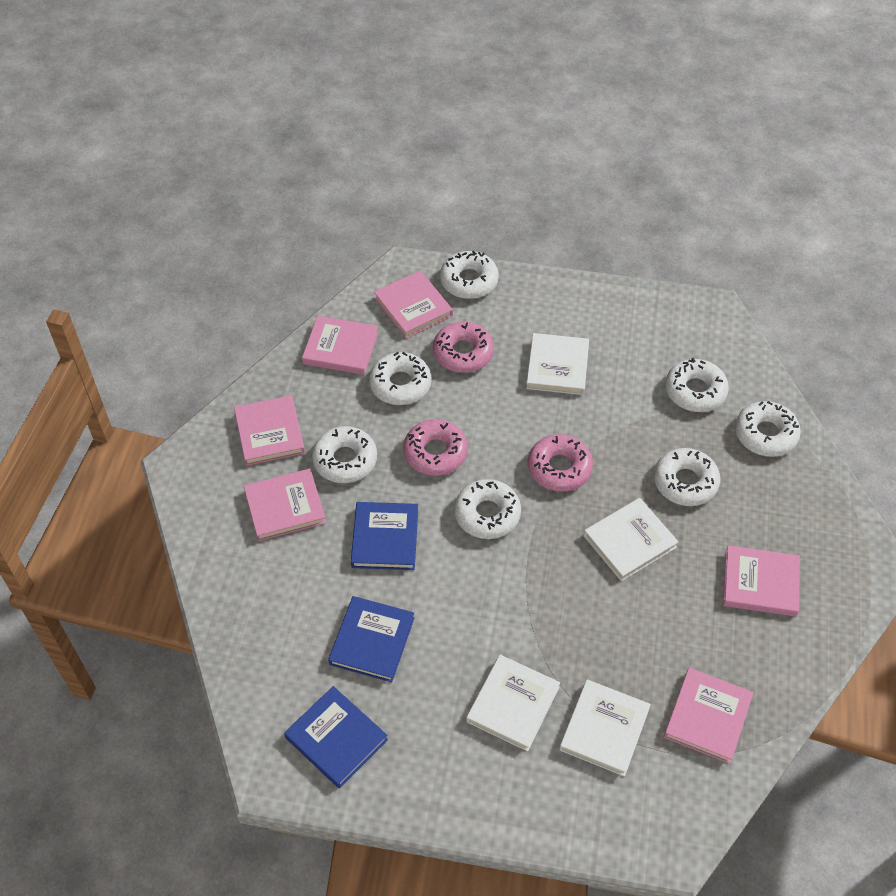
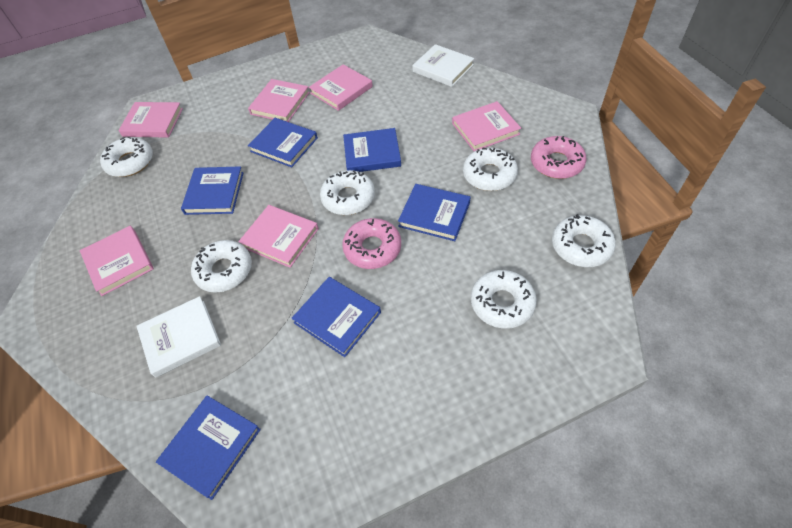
blue book: 3 -> 6
pink donut: 3 -> 2
white book: 4 -> 2
white donut: 7 -> 6

